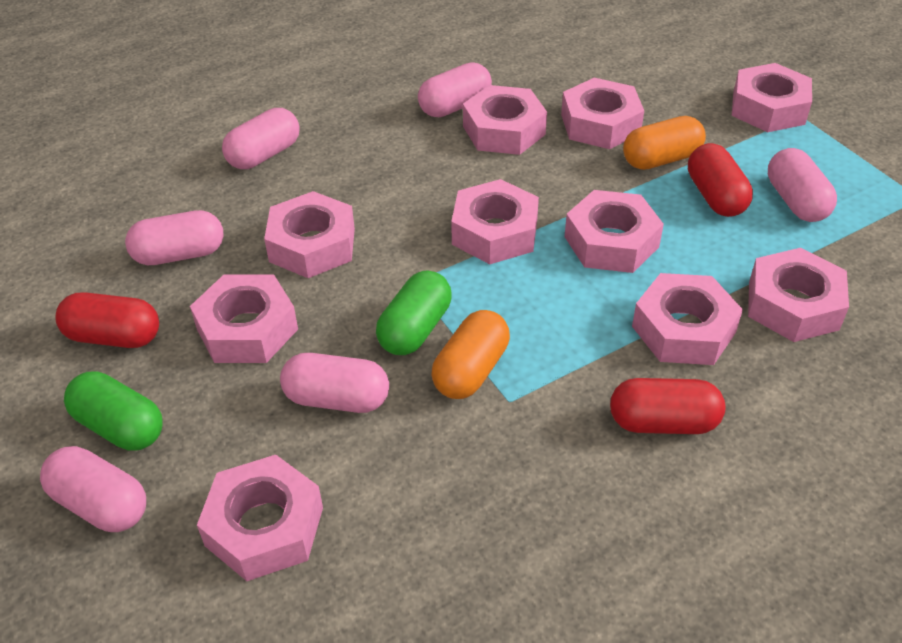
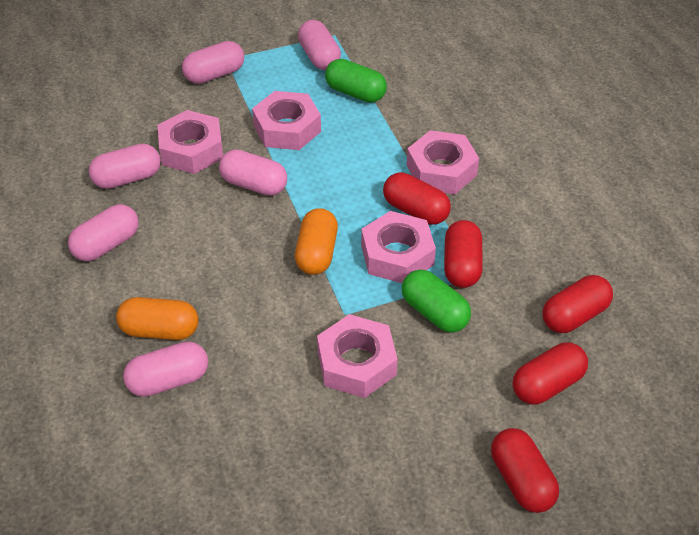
pink nut: 10 -> 5
red capsule: 3 -> 5

